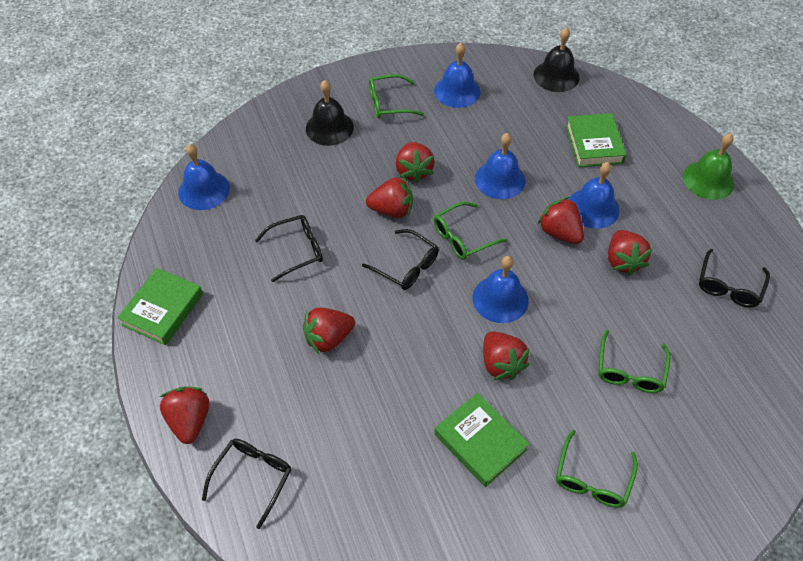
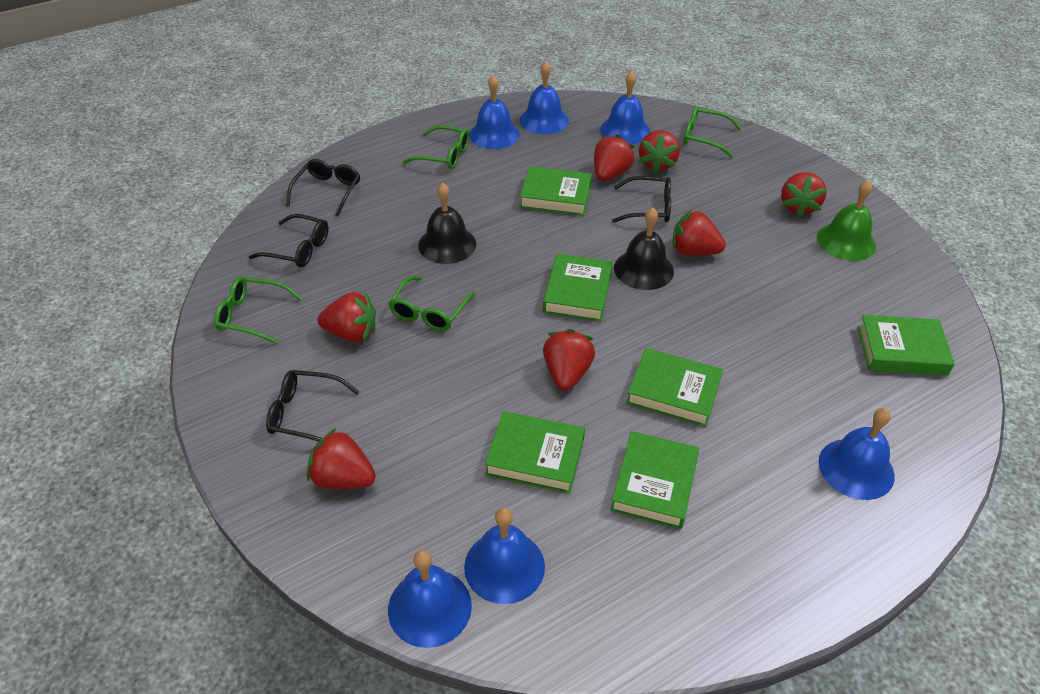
blue bell: 5 -> 6
green book: 3 -> 6

